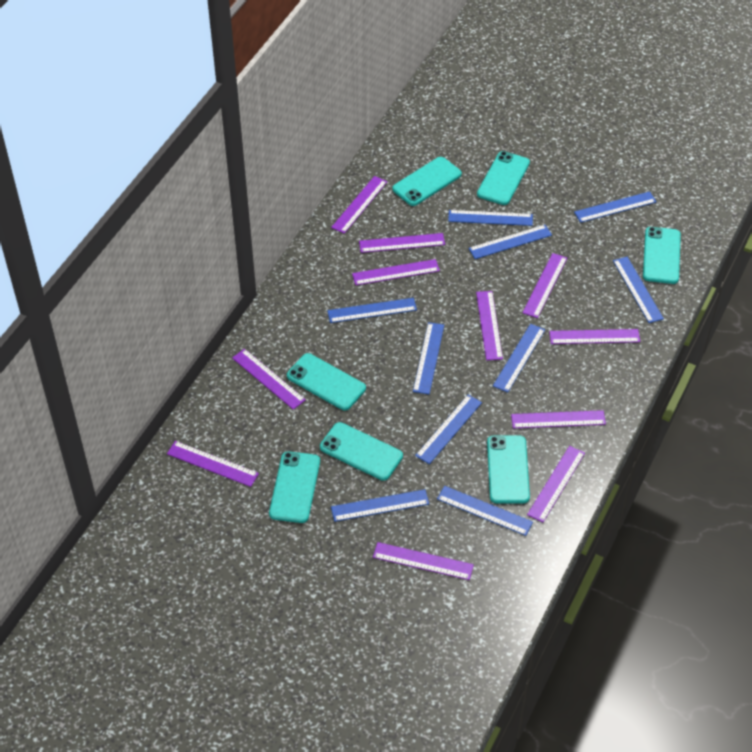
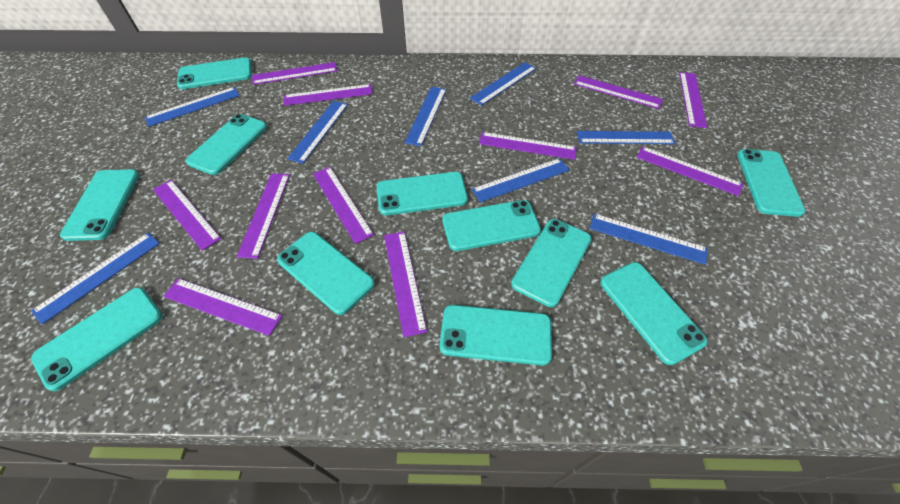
blue ruler: 10 -> 8
turquoise phone: 7 -> 11

